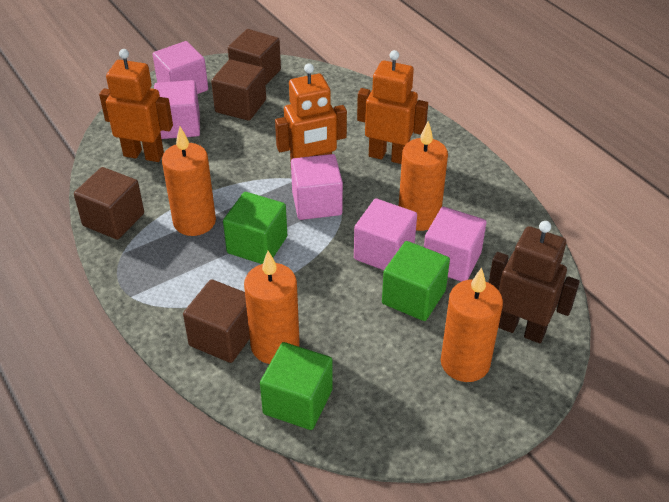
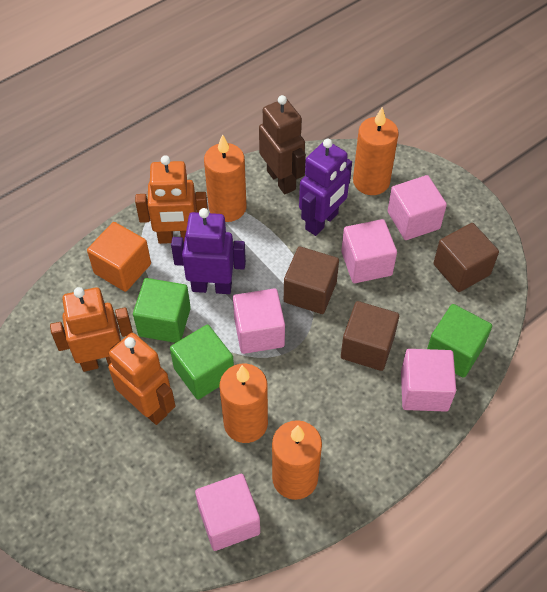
brown cube: 4 -> 3
orange cube: 0 -> 1
purple robot: 0 -> 2

